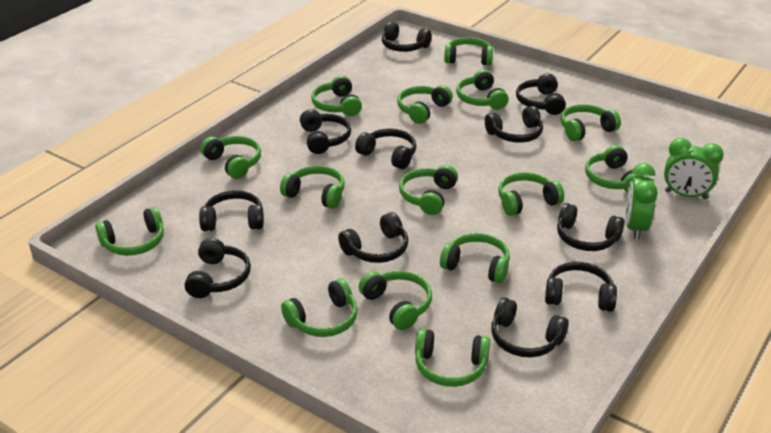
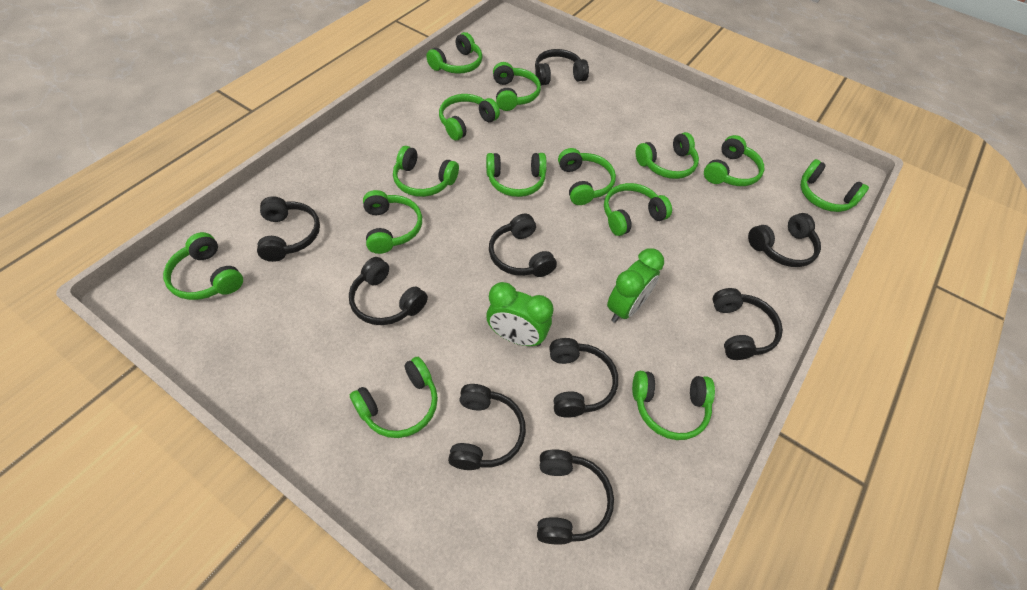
black headphones: 11 -> 9
green headphones: 15 -> 14

